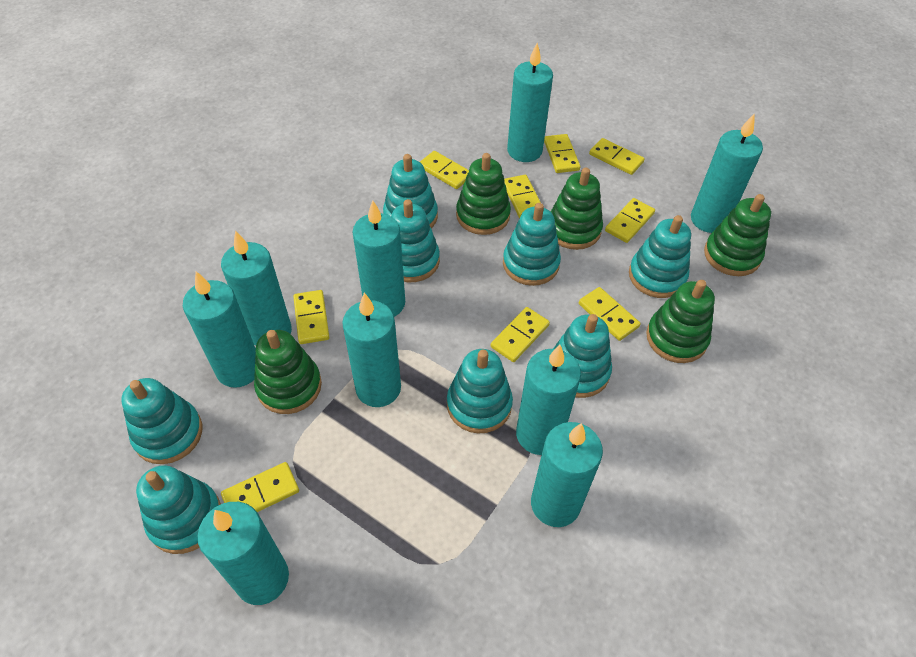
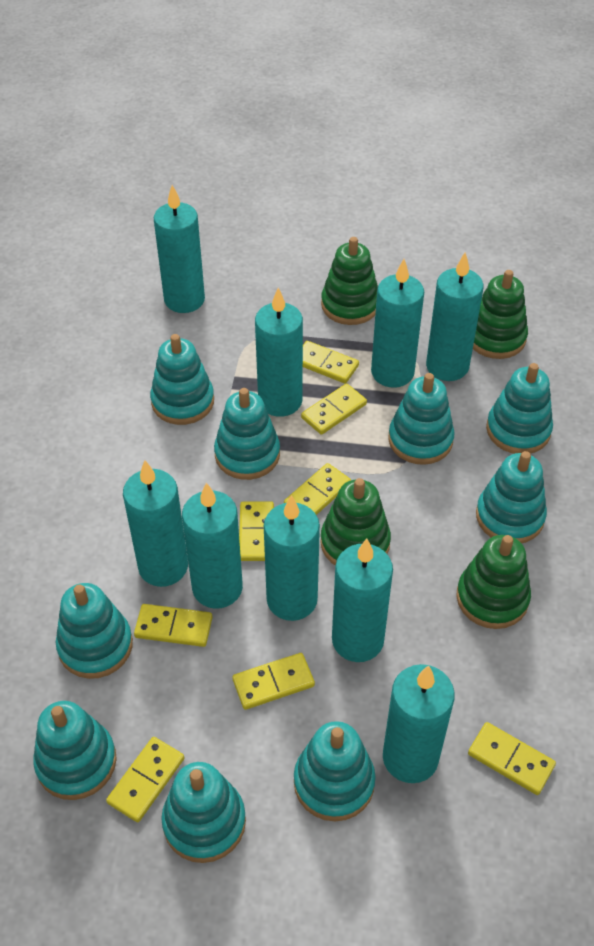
green stacking toy: 5 -> 4
turquoise stacking toy: 8 -> 9
yellow domino: 9 -> 8

